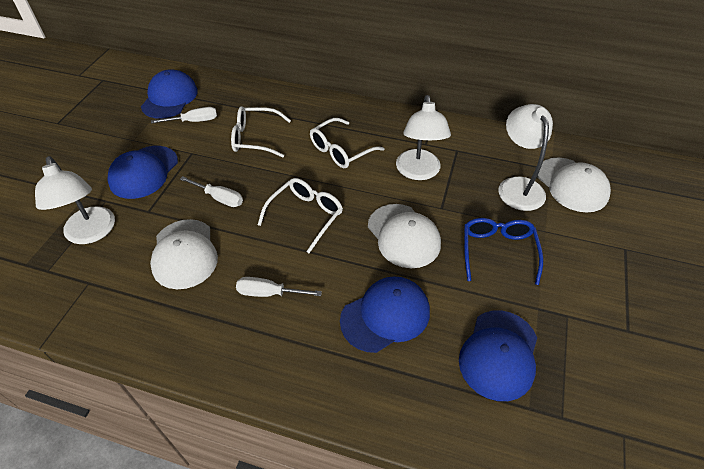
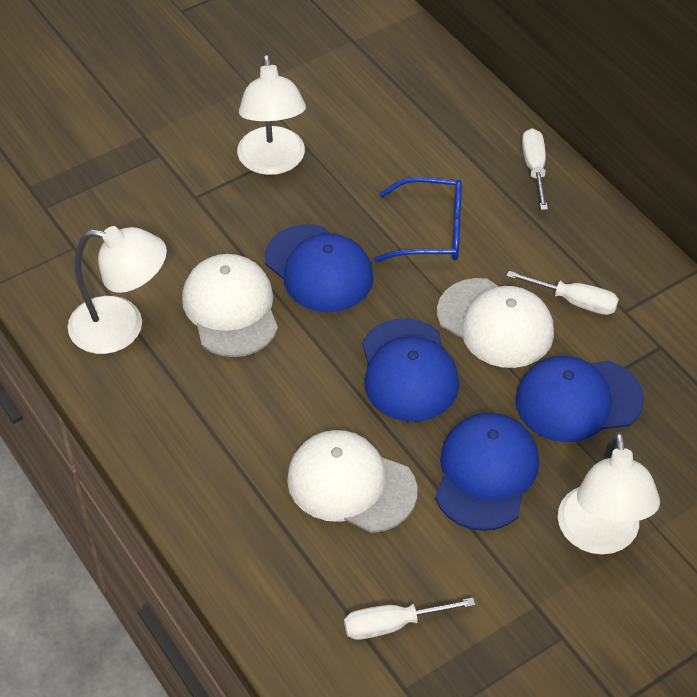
white glasses: 3 -> 0

